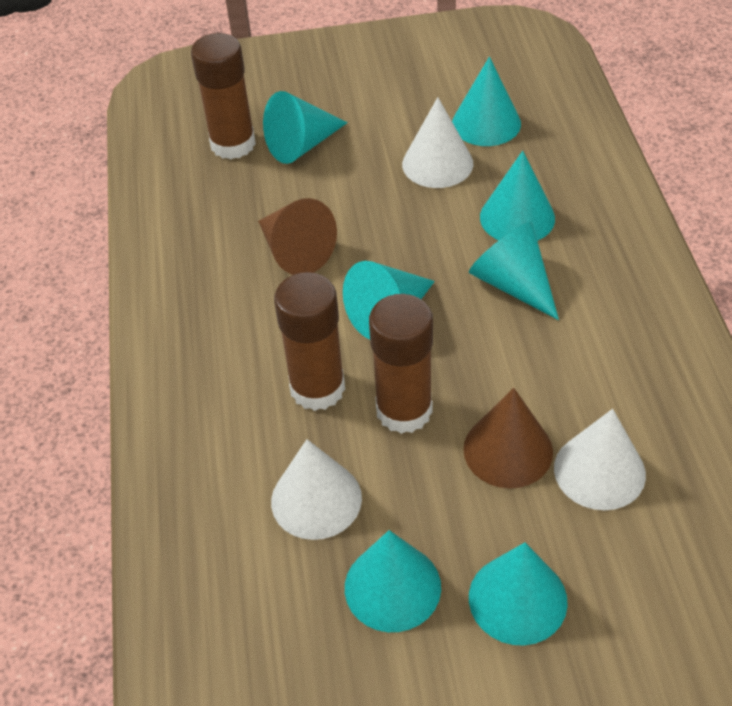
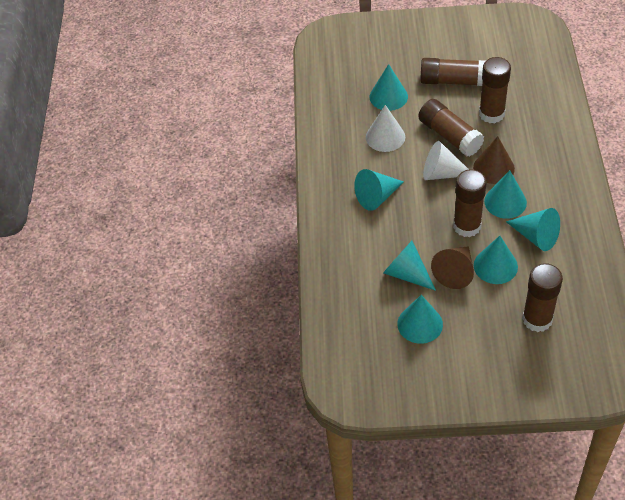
brown glue stick: 3 -> 5
white cone: 3 -> 2

